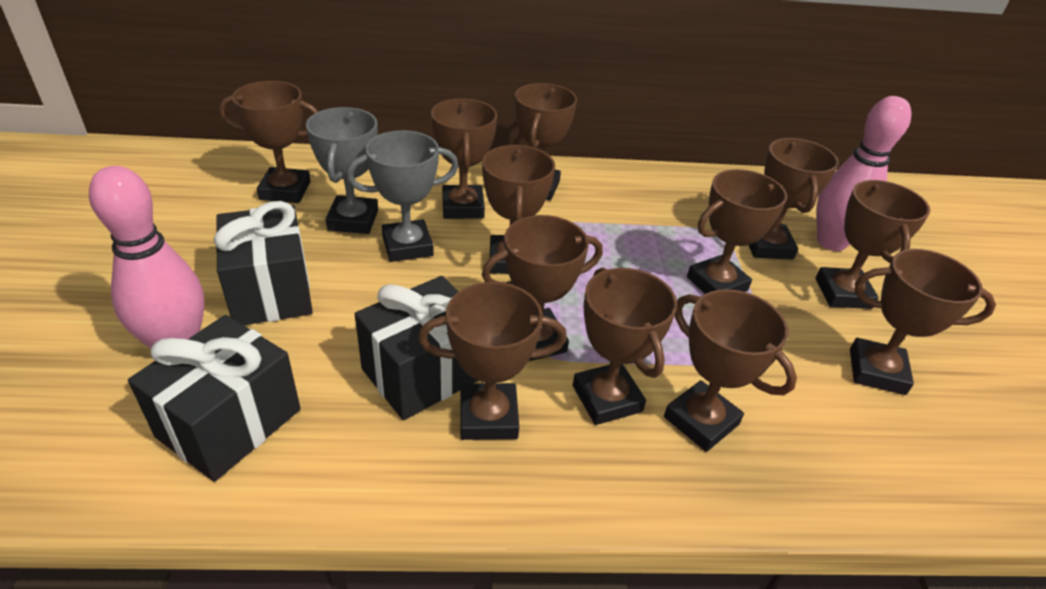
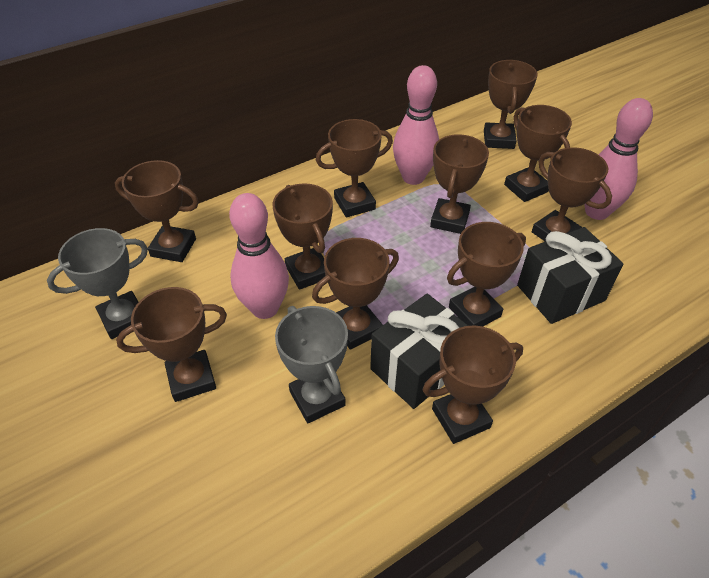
black gift: 3 -> 2
brown trophy: 12 -> 11
pink bowling pin: 2 -> 3

